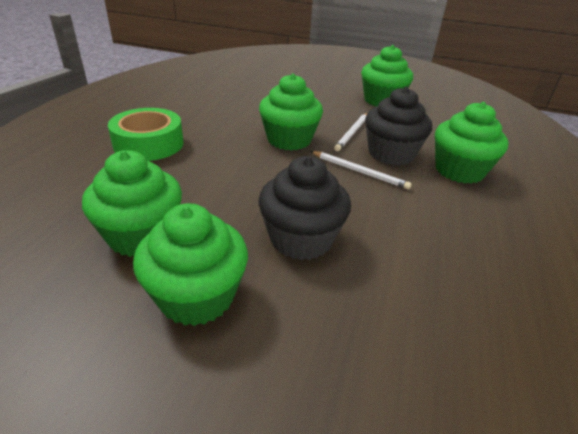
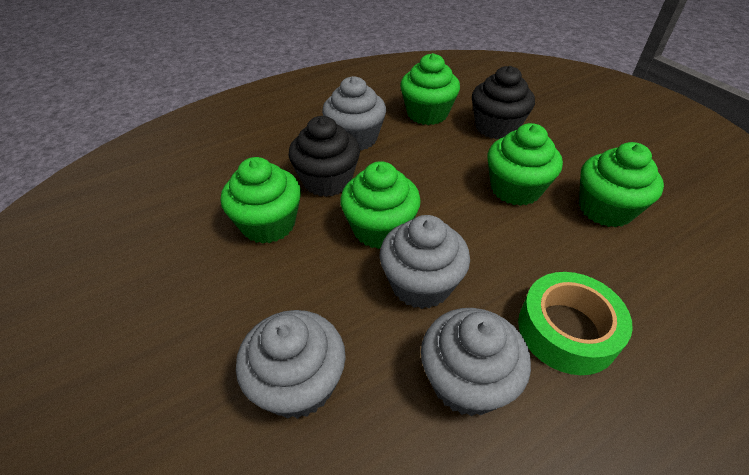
grey cupcake: 0 -> 4
white pencil: 2 -> 0

